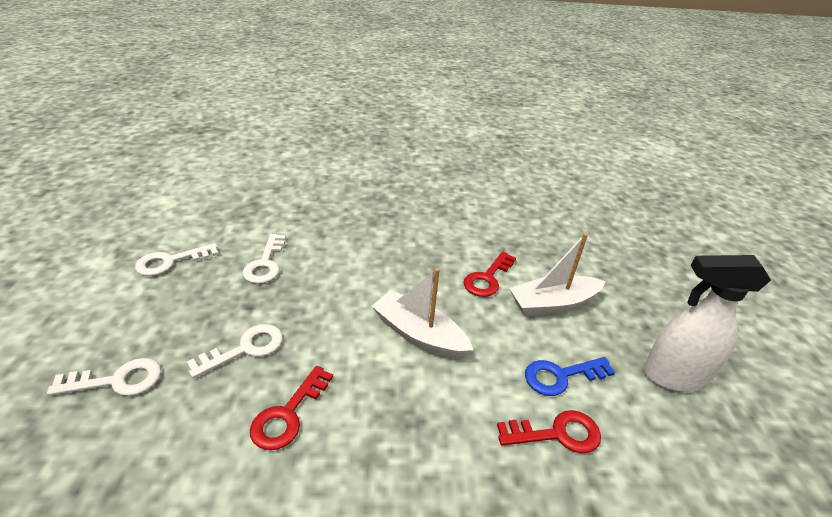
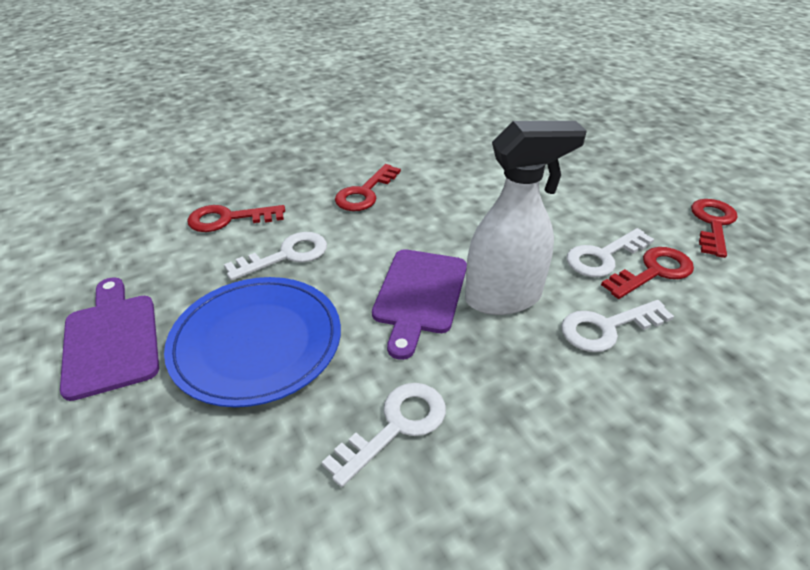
blue key: 1 -> 0
blue plate: 0 -> 1
purple cutting board: 0 -> 2
red key: 3 -> 4
white boat: 2 -> 0

